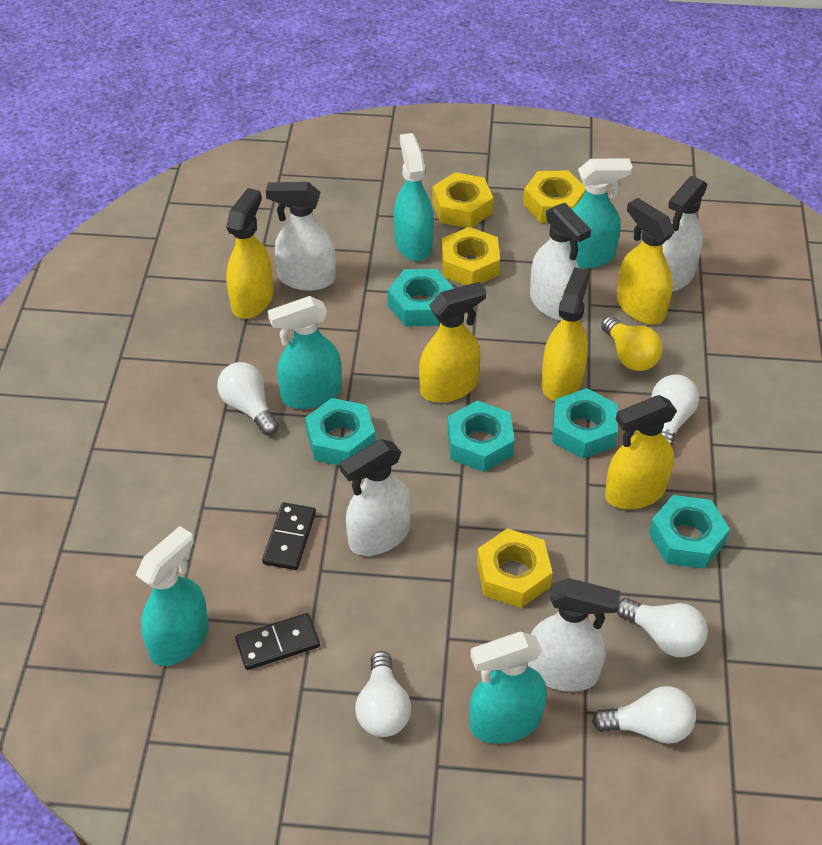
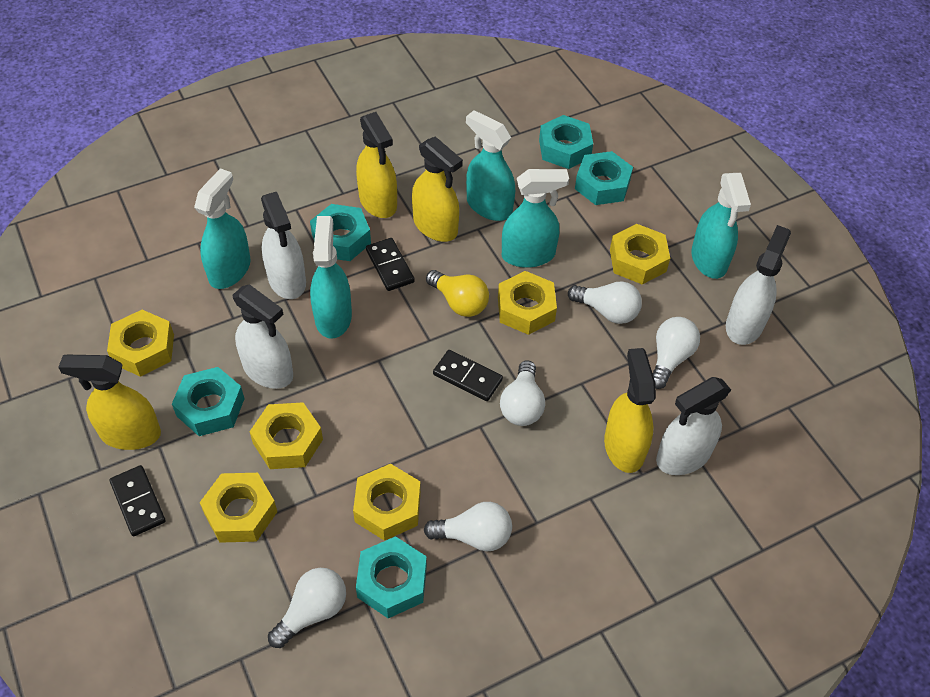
black domino: 2 -> 3
white spray bottle: 5 -> 4
yellow nut: 4 -> 6
yellow spray bottle: 5 -> 4

